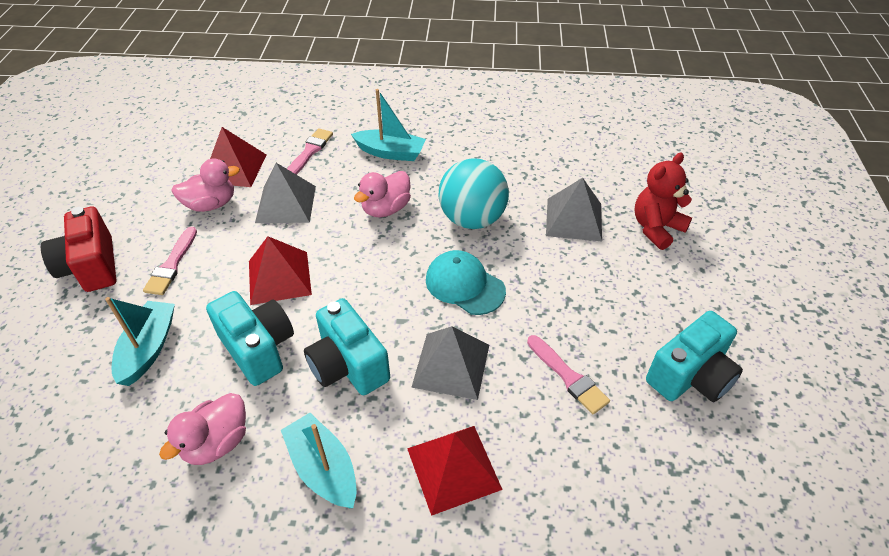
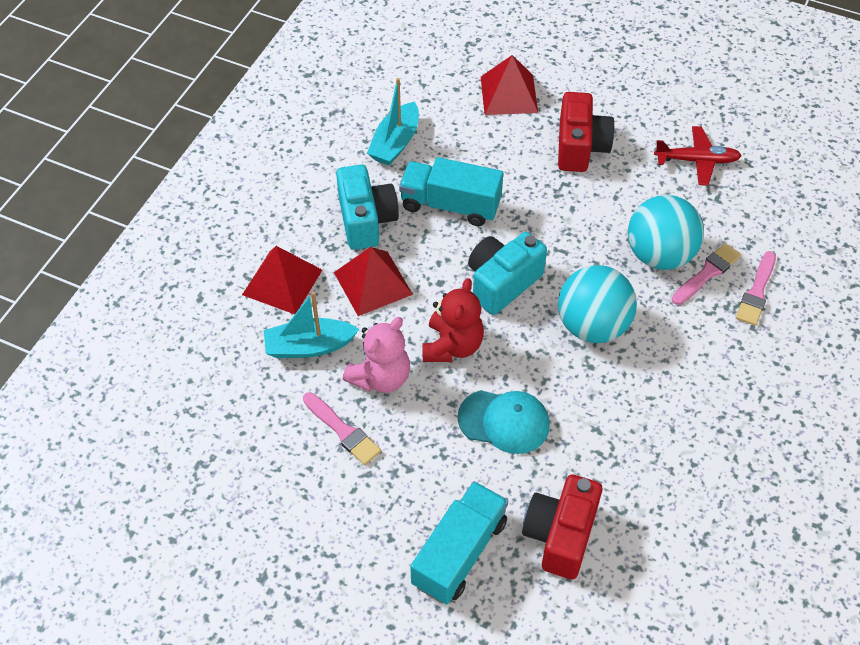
grey pyramid: 3 -> 0
pink duck: 3 -> 0
pink teddy bear: 0 -> 1
red camera: 1 -> 2
red plane: 0 -> 1
turquoise ball: 1 -> 2
turquoise boat: 3 -> 2
turquoise camera: 3 -> 2
turquoise truck: 0 -> 2

